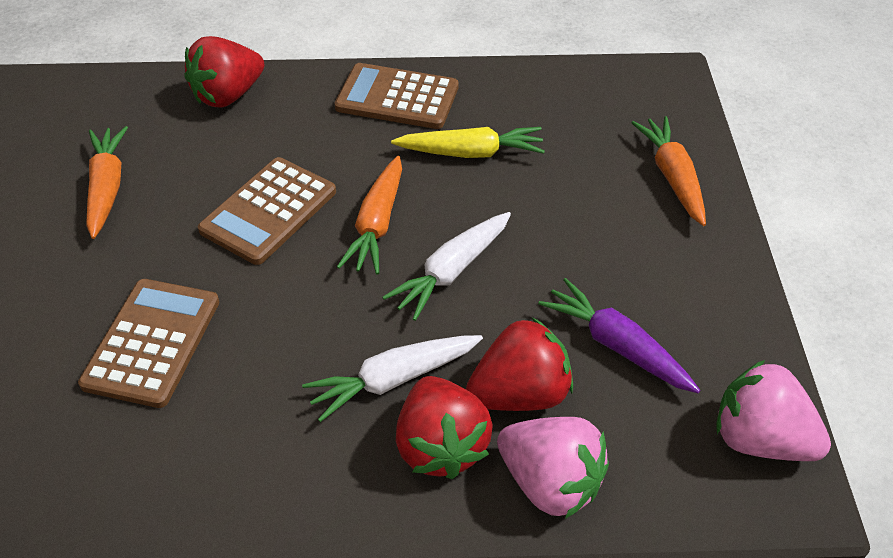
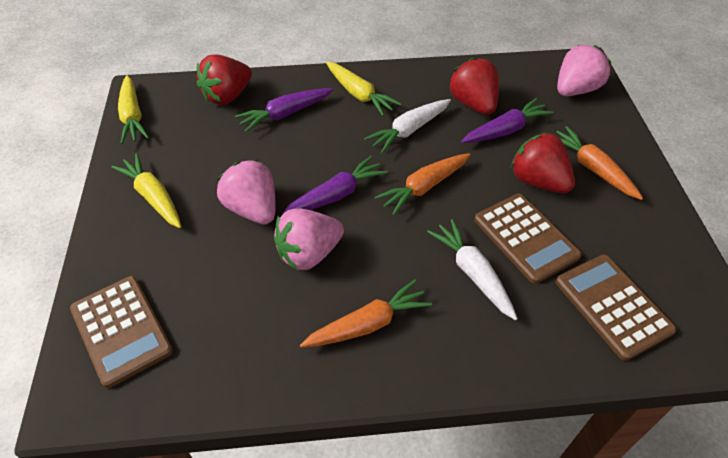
pink strawberry: 2 -> 3
purple carrot: 1 -> 3
yellow carrot: 1 -> 3

